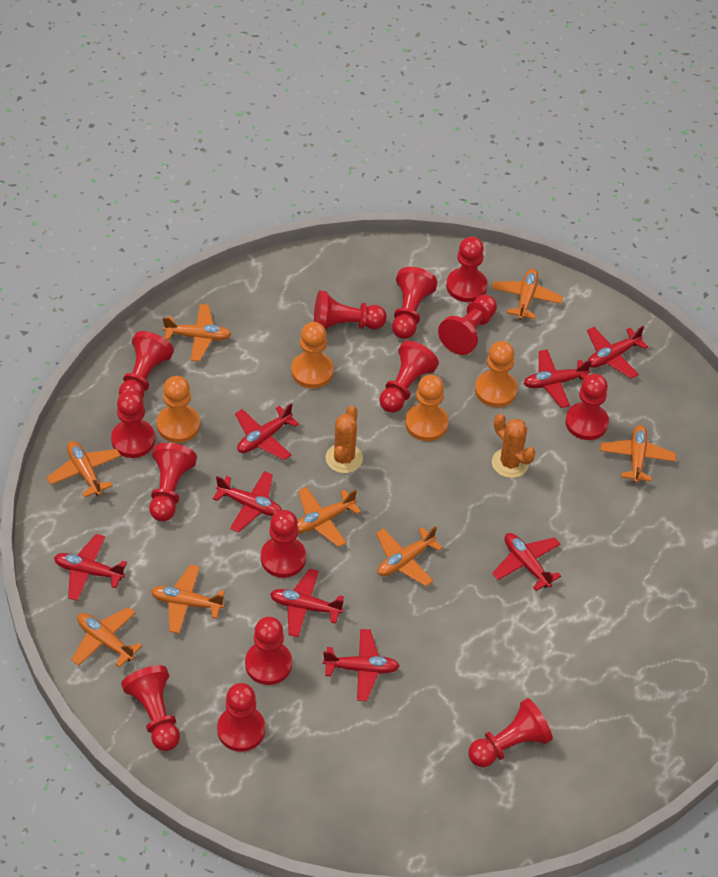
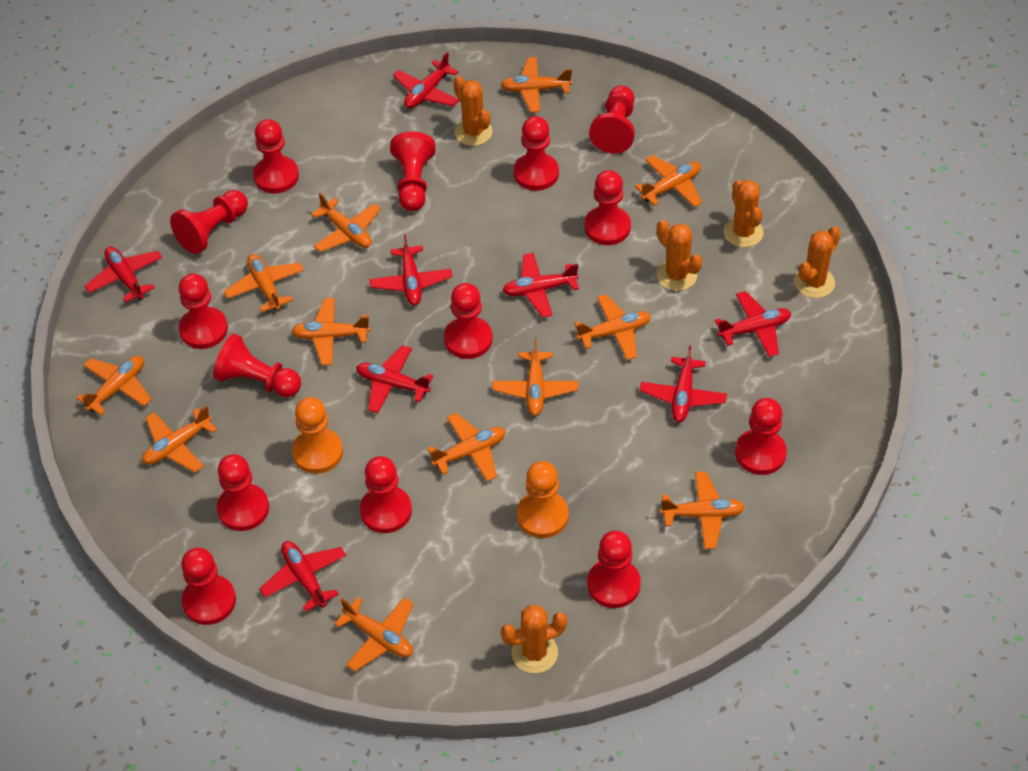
orange cactus: 2 -> 5
orange pawn: 4 -> 2
orange plane: 8 -> 12

